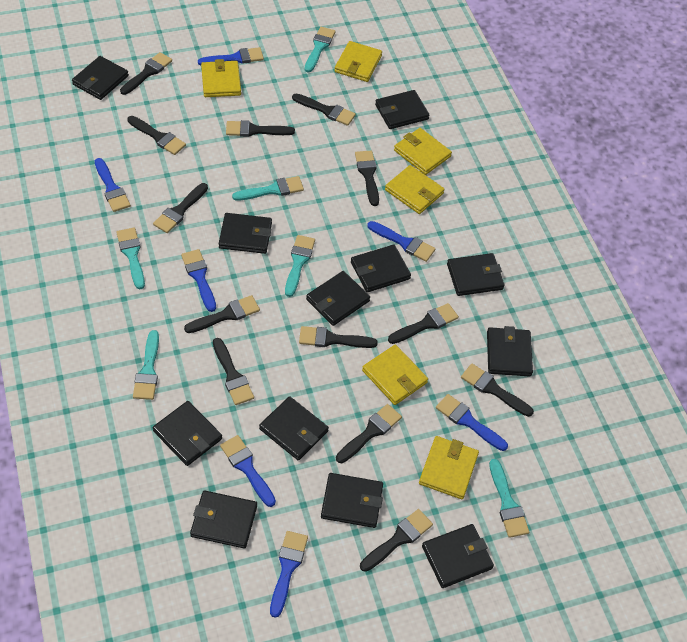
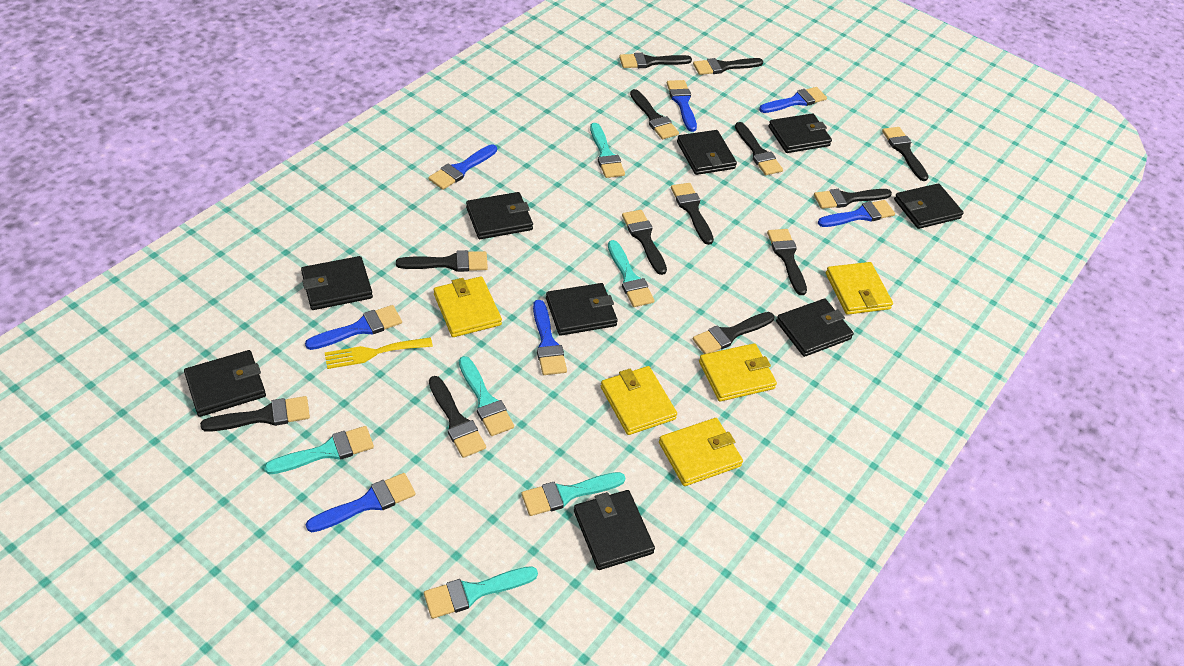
black wallet: 12 -> 9
yellow fork: 0 -> 1
yellow wallet: 6 -> 5

